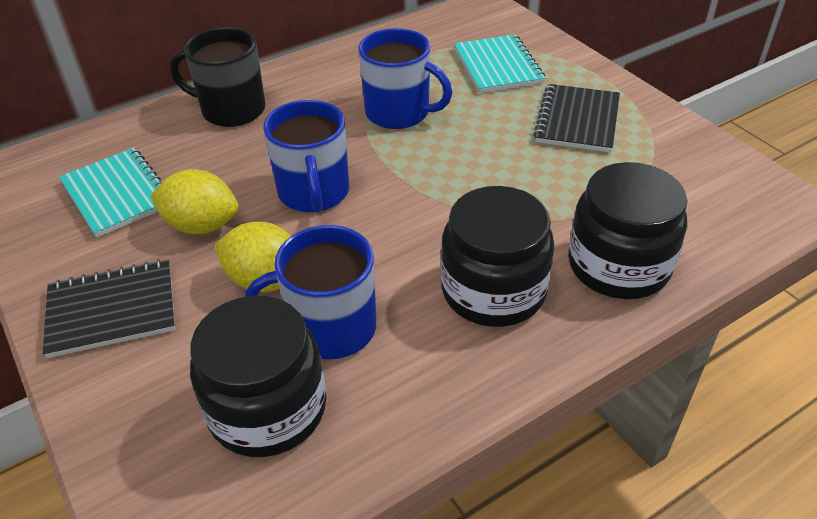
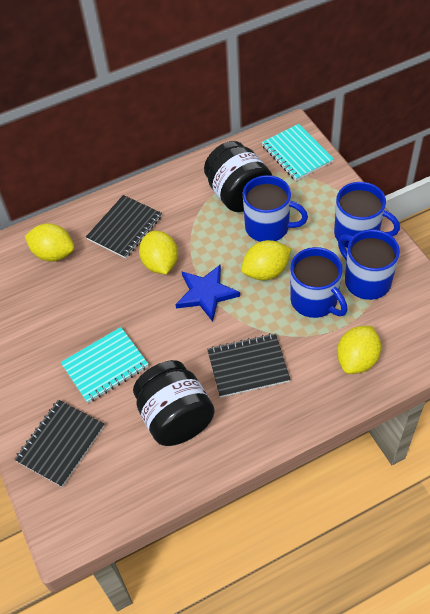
black jar: 3 -> 2
black mug: 1 -> 0
black notebook: 2 -> 3
blue mug: 3 -> 4
blue star: 0 -> 1
yellow lemon: 2 -> 4

